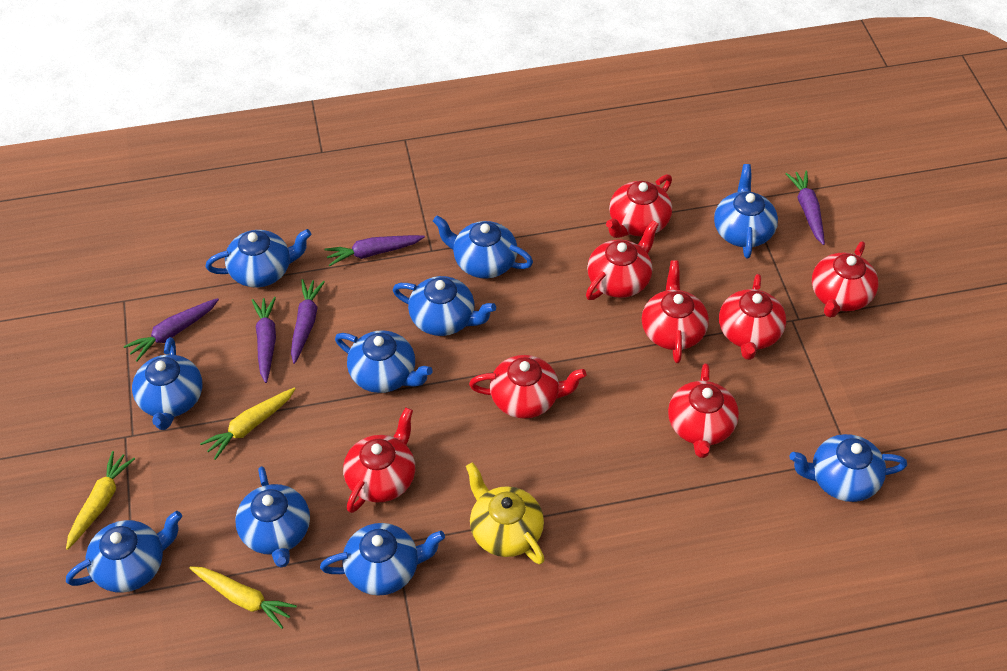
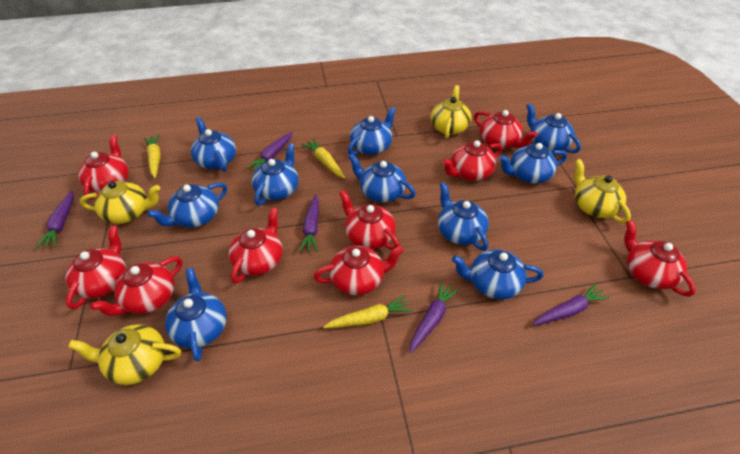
red teapot: 8 -> 9
yellow teapot: 1 -> 4

